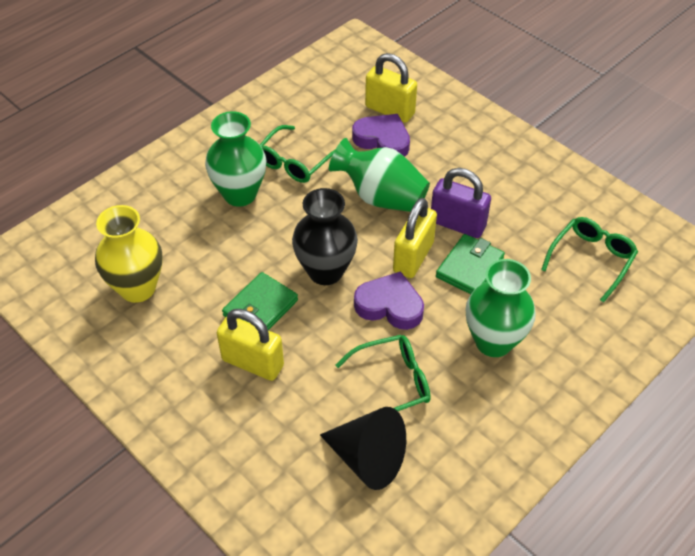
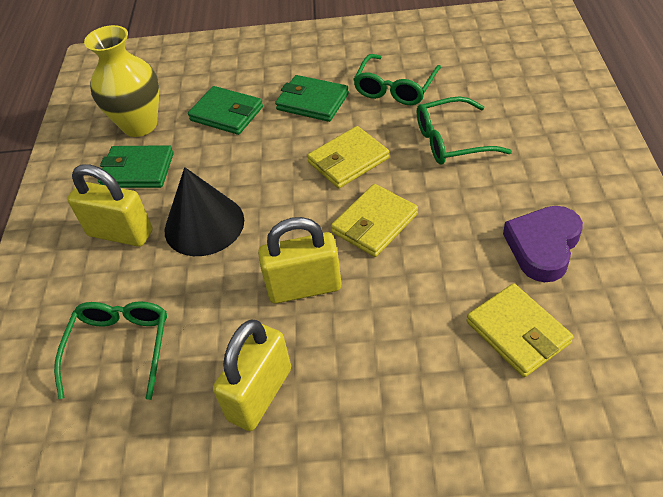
black vase: 1 -> 0
green vase: 3 -> 0
green wallet: 2 -> 3
purple heart: 2 -> 1
purple padlock: 1 -> 0
yellow wallet: 0 -> 3

